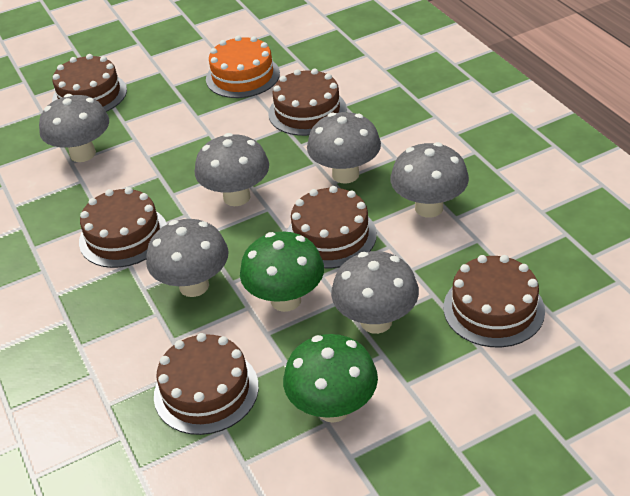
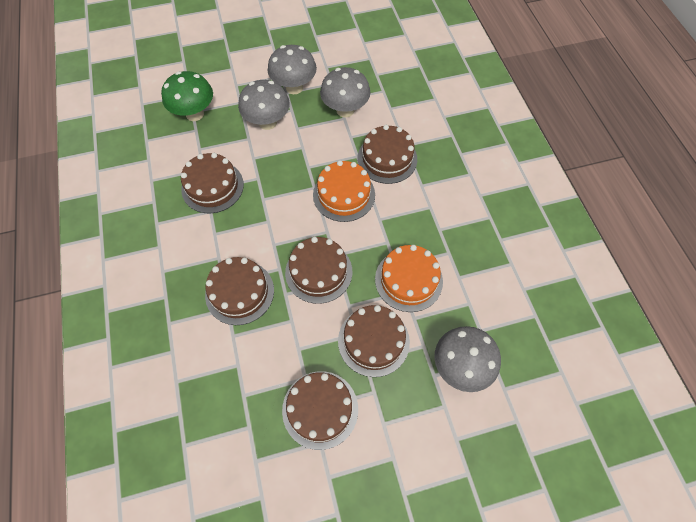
green mushroom: 2 -> 1
grey mushroom: 6 -> 4
orange cake: 1 -> 2

